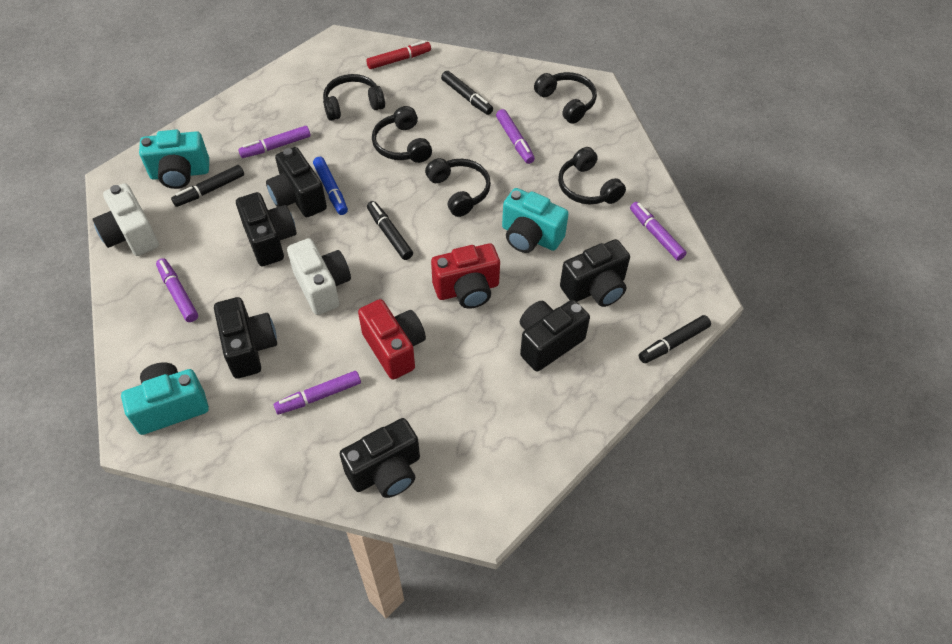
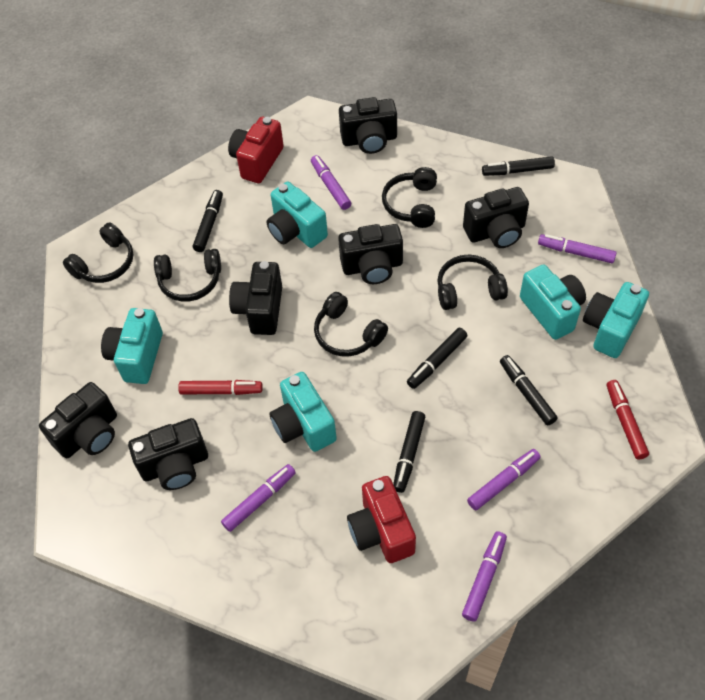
black marker: 4 -> 5
blue marker: 1 -> 0
red marker: 1 -> 2
turquoise camera: 3 -> 5
white camera: 2 -> 0

